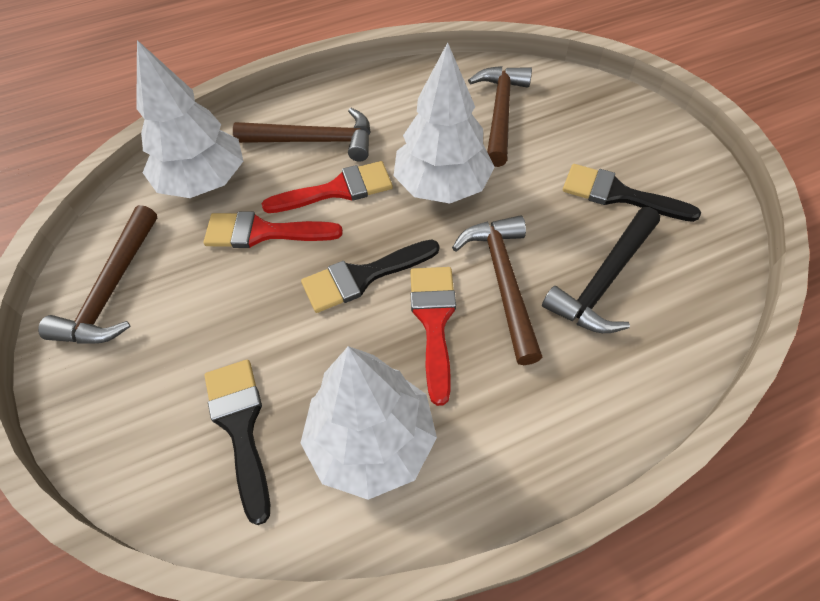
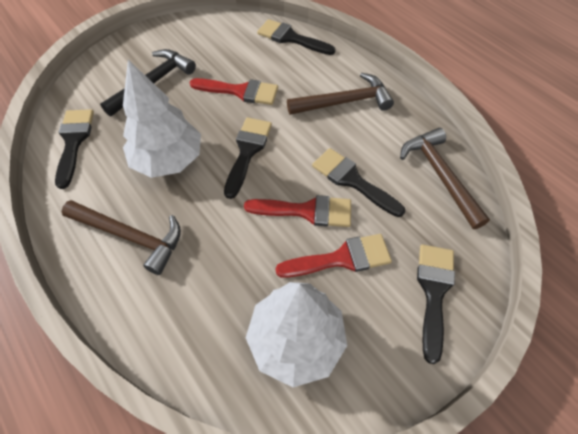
black brush: 3 -> 5
brown hammer: 4 -> 3
white tree: 3 -> 2

